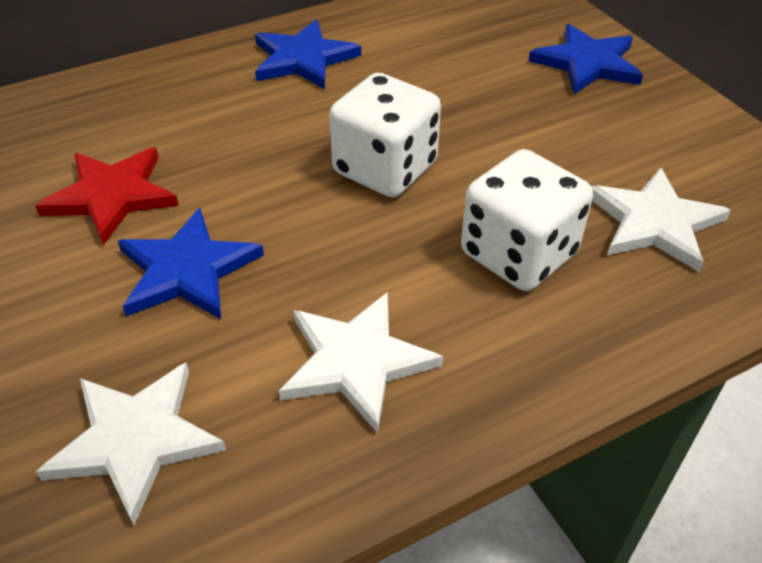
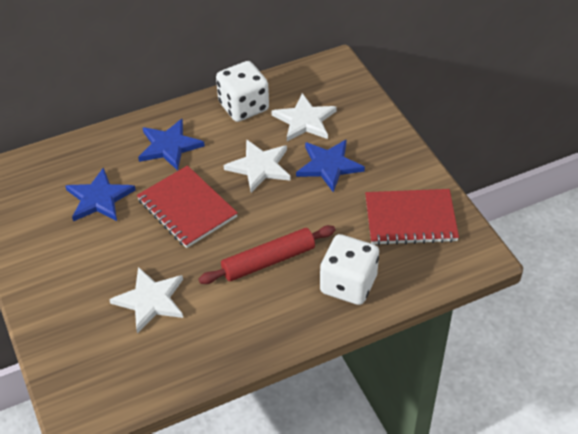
red notebook: 0 -> 2
red rolling pin: 0 -> 1
red star: 1 -> 0

